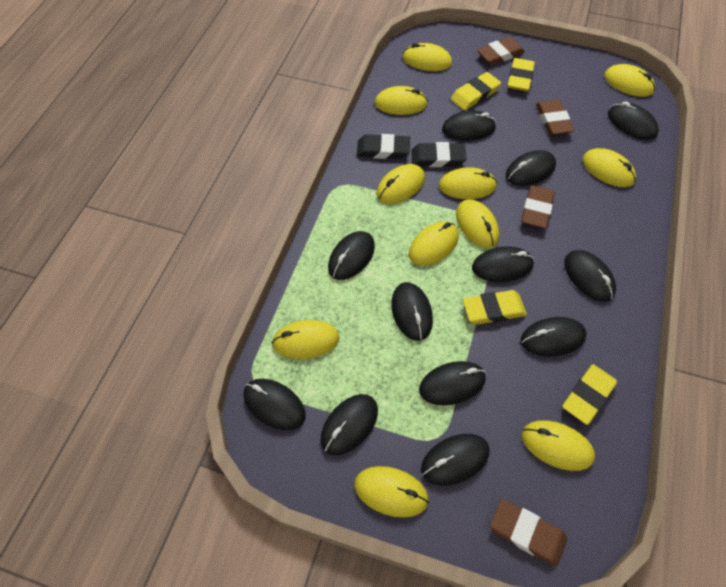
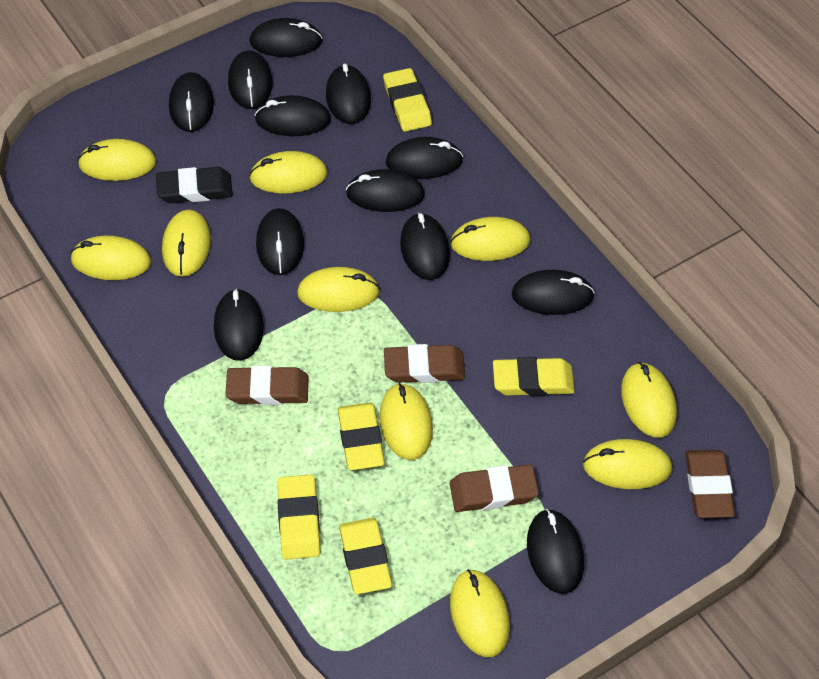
black eraser: 2 -> 1
yellow eraser: 4 -> 5
yellow mouse: 11 -> 10

